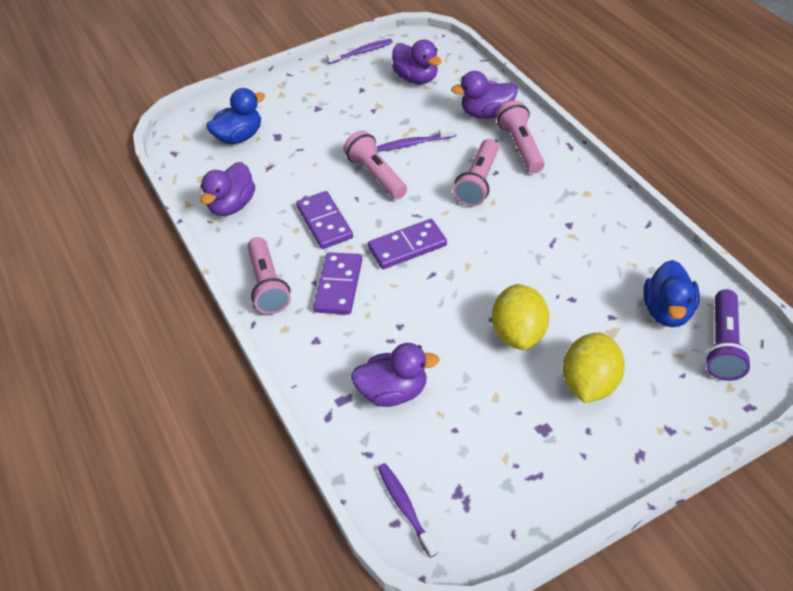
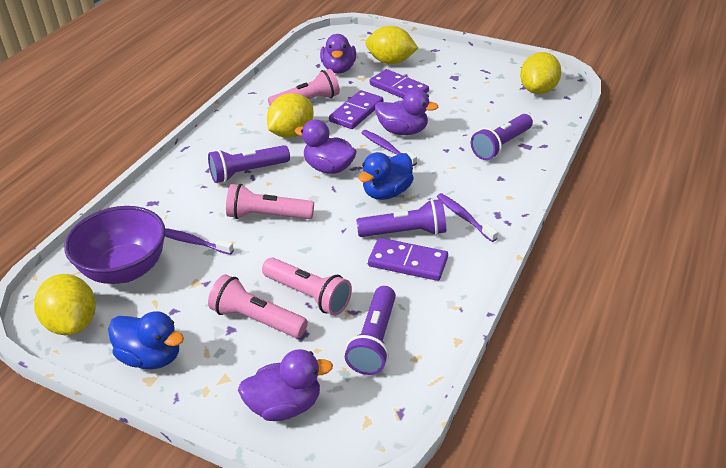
purple bowl: 0 -> 1
purple flashlight: 1 -> 4
yellow lemon: 2 -> 4

